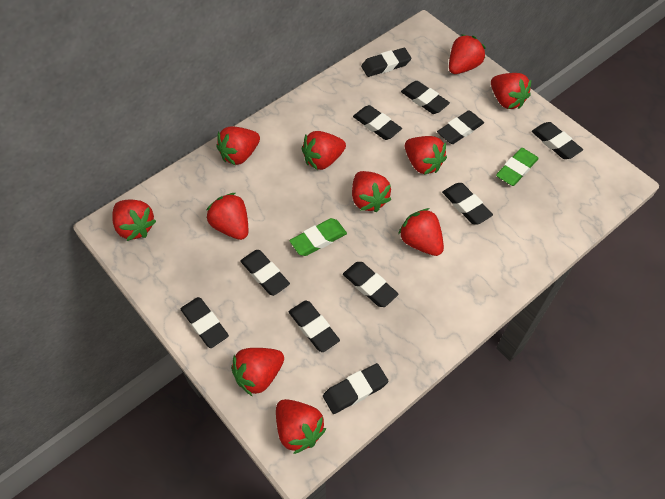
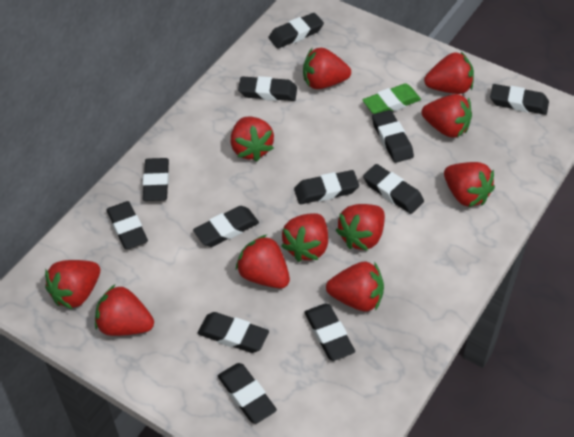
black eraser: 11 -> 12
green eraser: 2 -> 1

